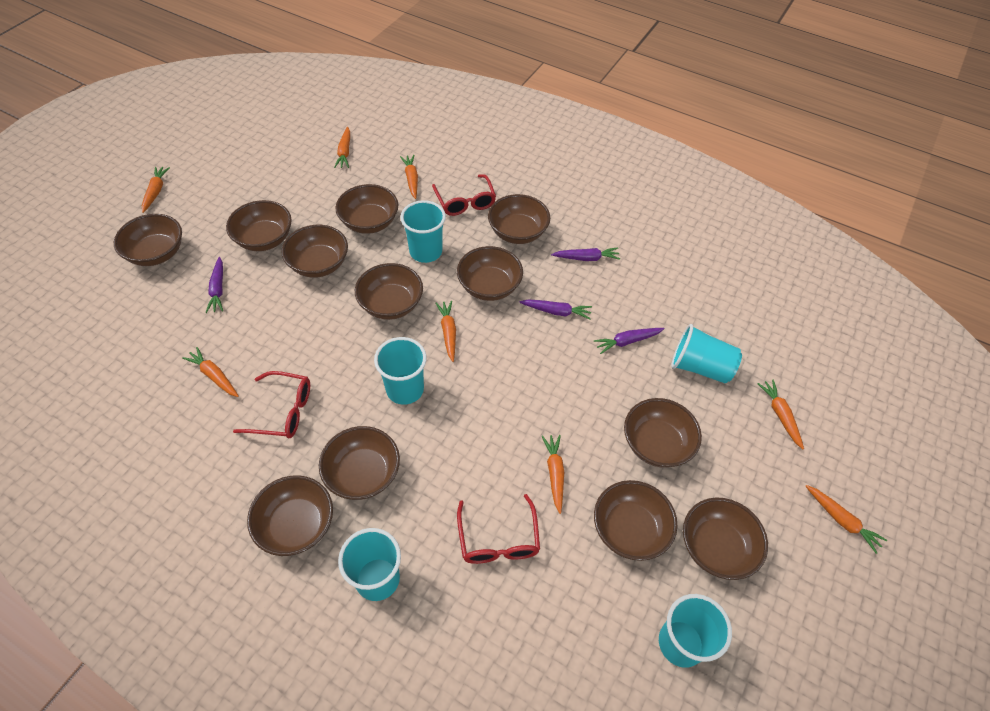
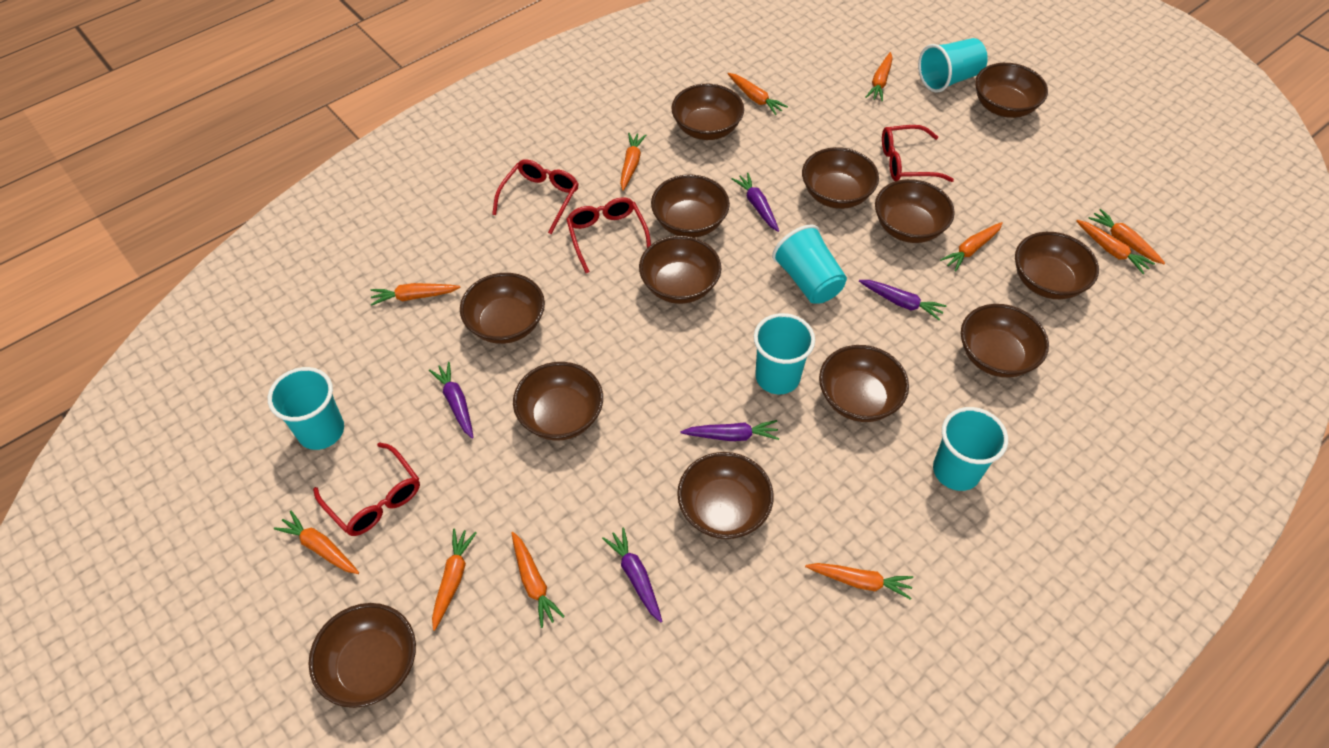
brown bowl: 12 -> 13
orange carrot: 8 -> 11
purple carrot: 4 -> 5
red glasses: 3 -> 4

